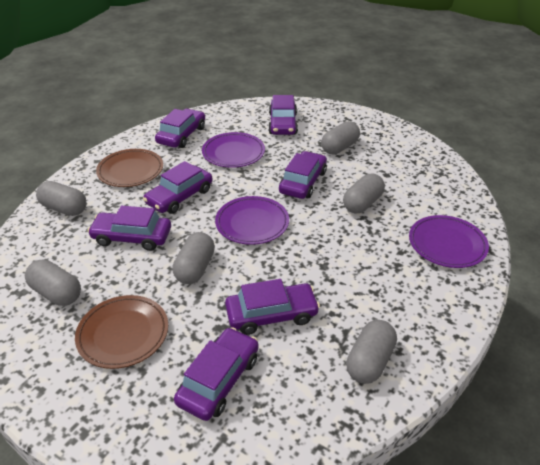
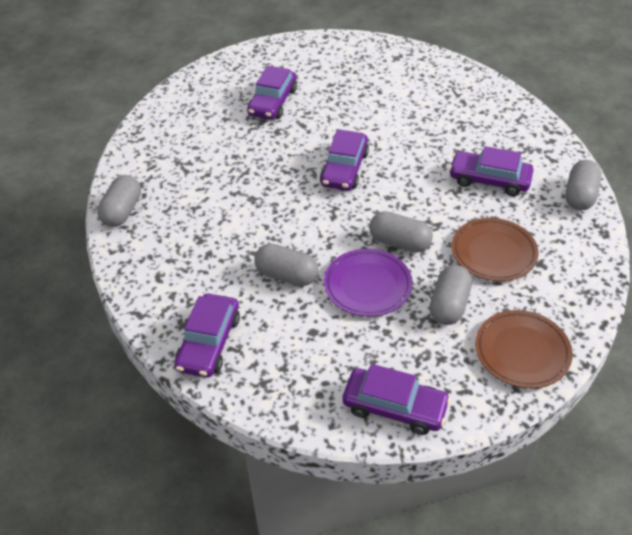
grey capsule: 6 -> 5
purple car: 7 -> 5
purple plate: 3 -> 1

